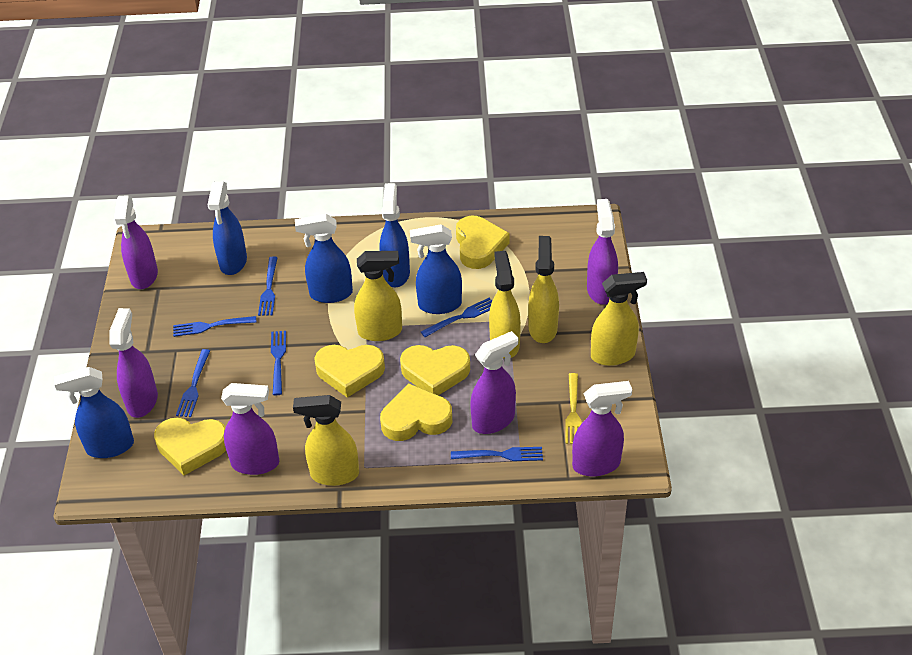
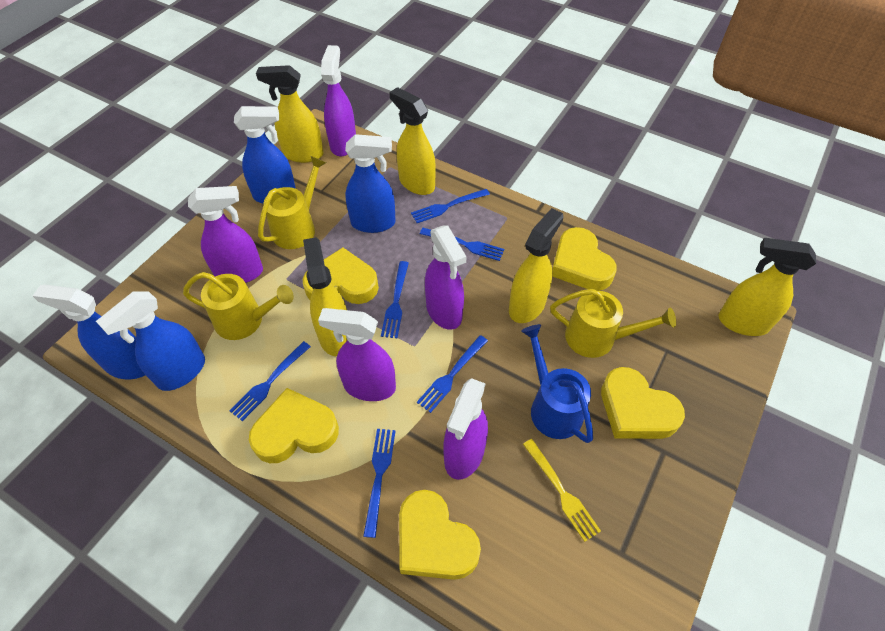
blue spray bottle: 5 -> 4
blue watering can: 0 -> 1
purple spray bottle: 6 -> 5
yellow watering can: 0 -> 3

